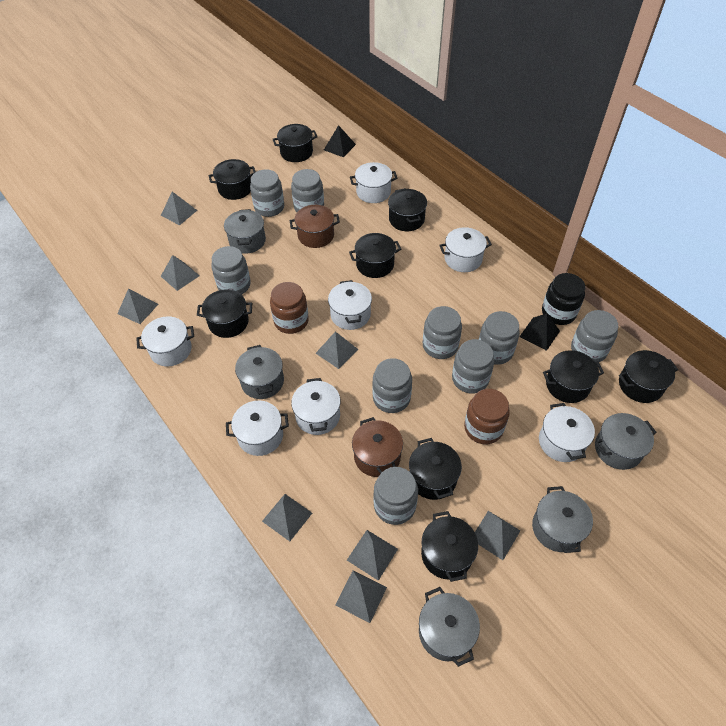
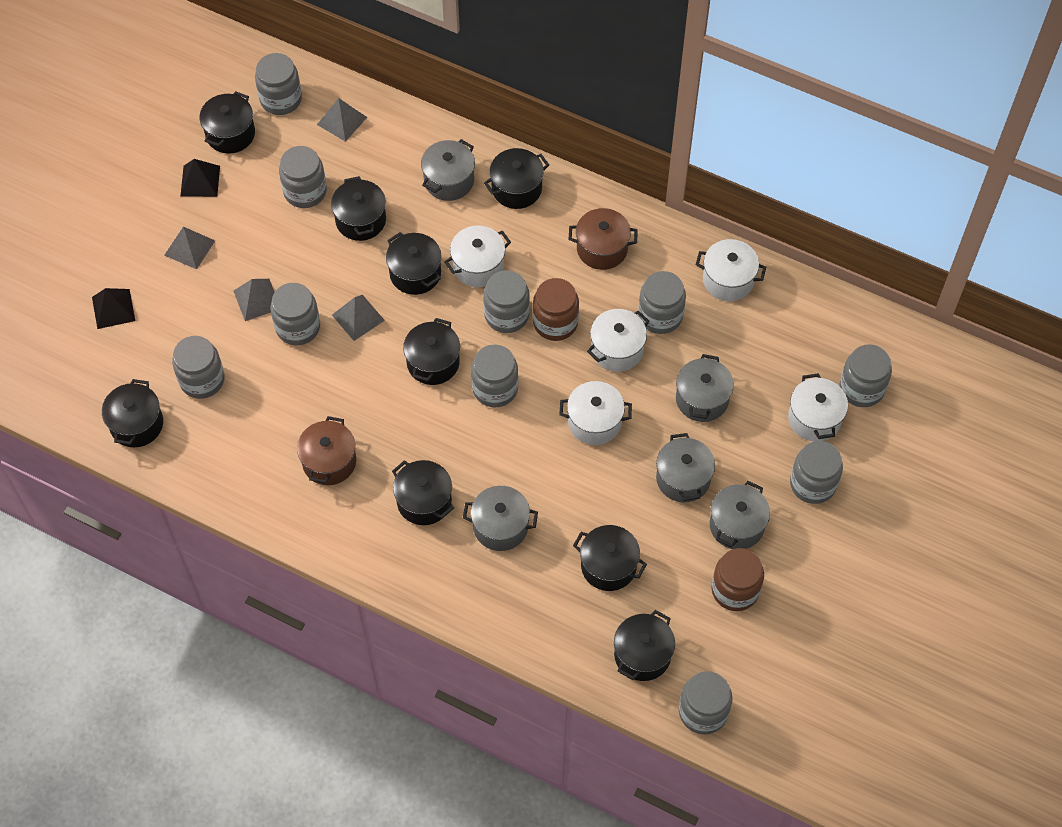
black jar: 1 -> 0
grey jar: 9 -> 10
grey pyramid: 8 -> 4
white pot: 7 -> 5

